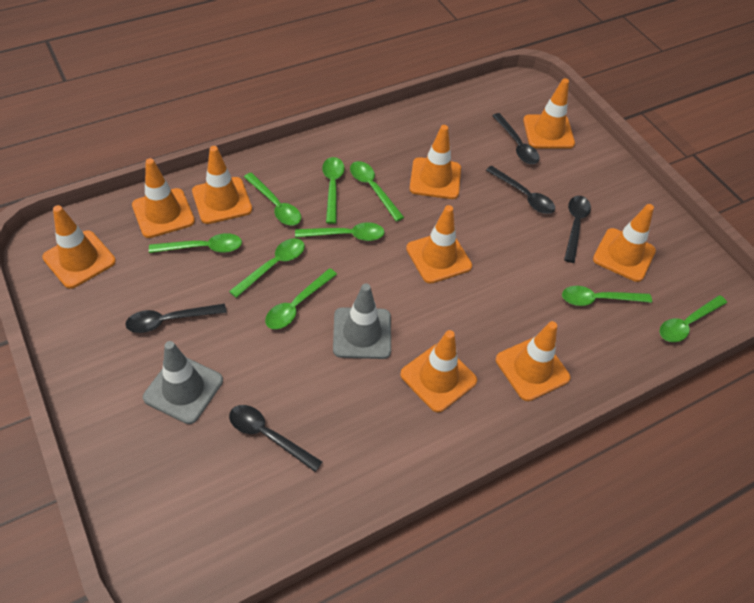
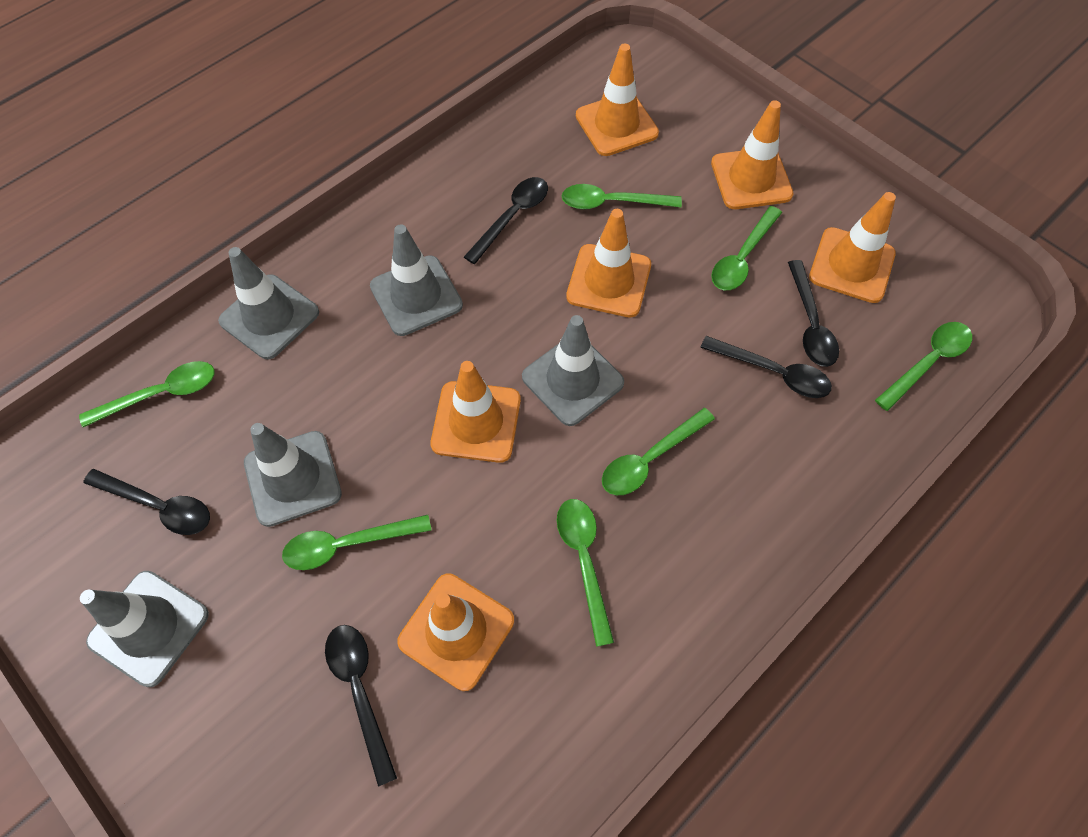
green spoon: 9 -> 7
grey traffic cone: 2 -> 5
orange traffic cone: 9 -> 6

